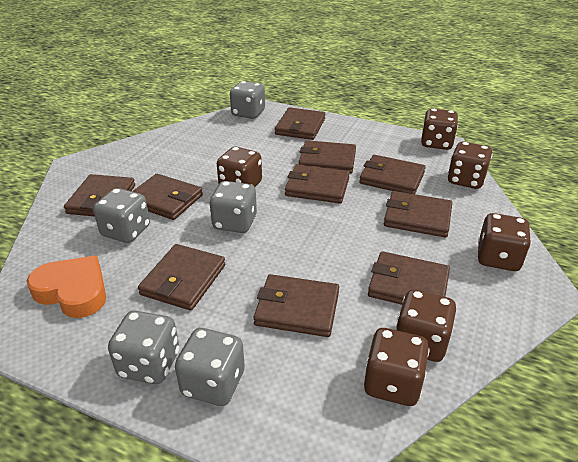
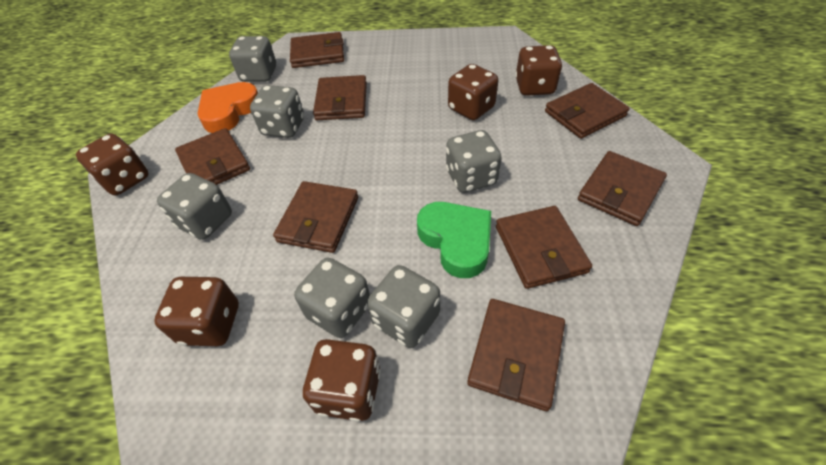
brown dice: 6 -> 5
brown wallet: 10 -> 8
green heart: 0 -> 1
grey dice: 5 -> 6

